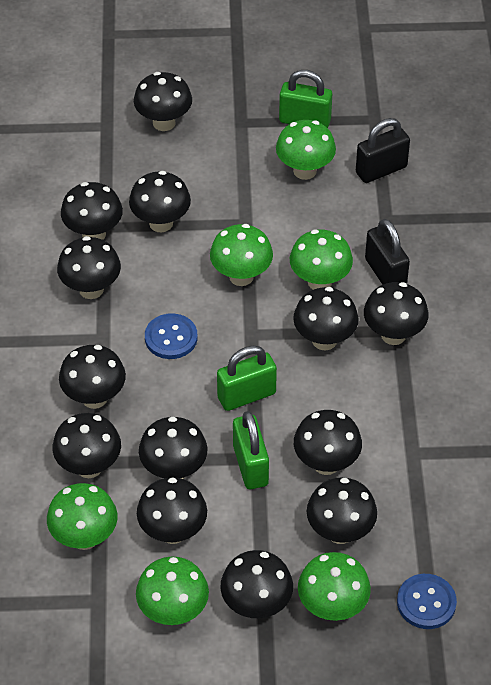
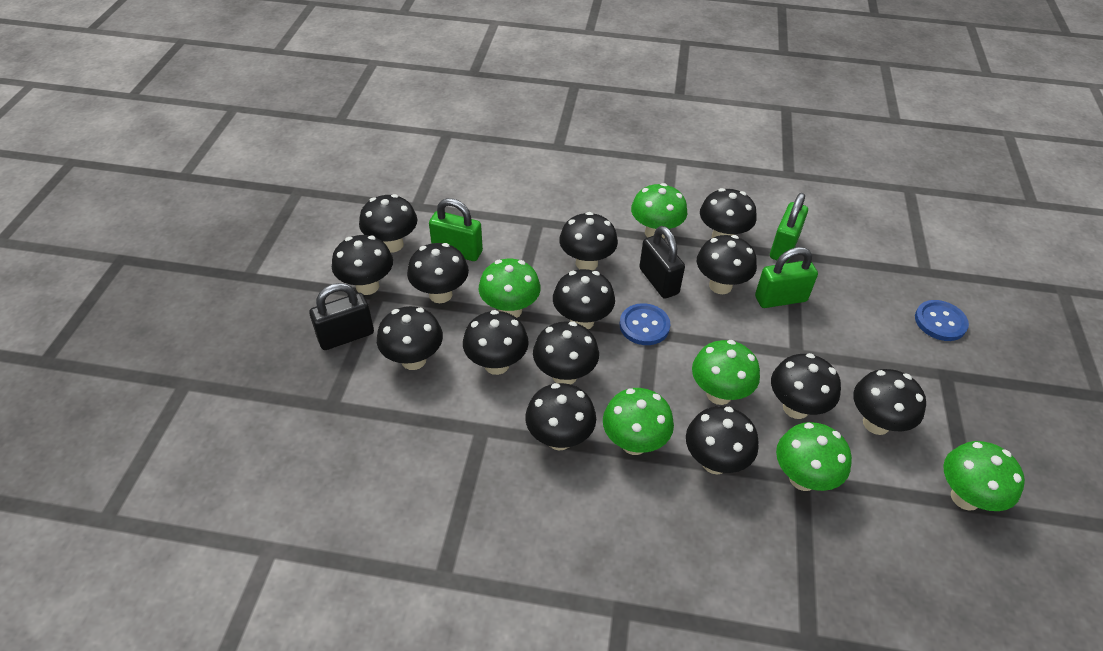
black mushroom: 13 -> 14

